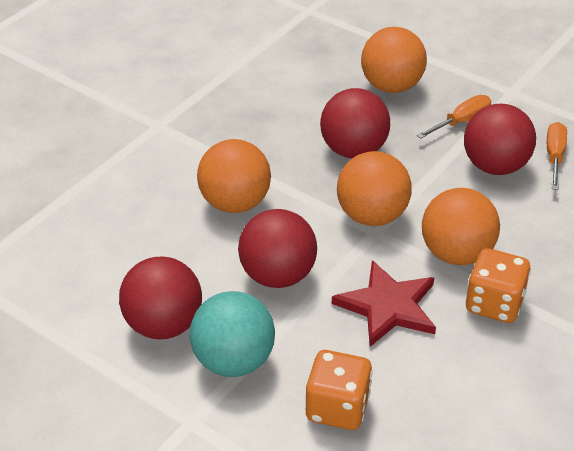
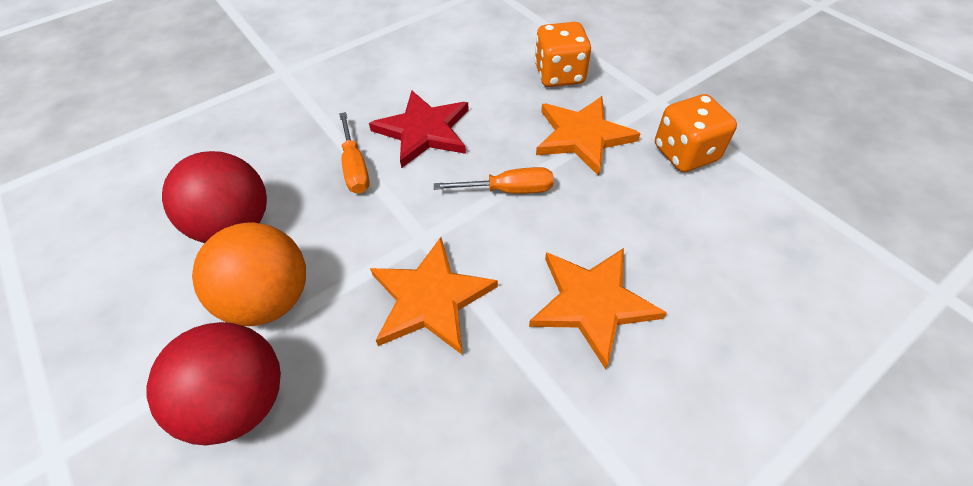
orange ball: 4 -> 1
orange star: 0 -> 3
red ball: 4 -> 2
turquoise ball: 1 -> 0

